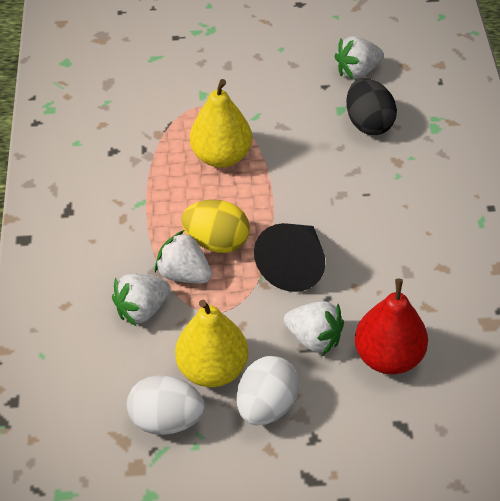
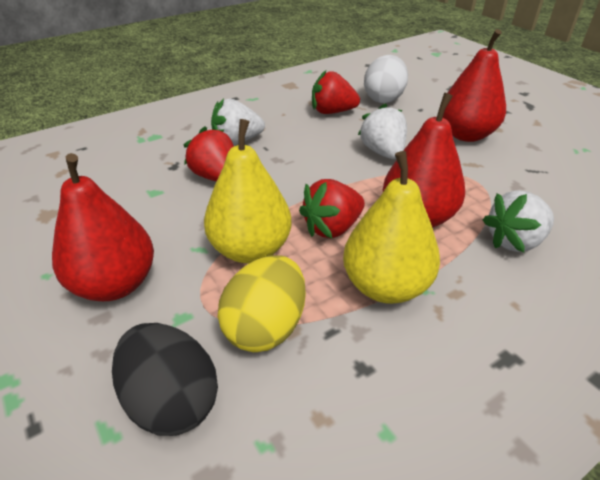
black cone: 1 -> 0
red pear: 1 -> 3
red strawberry: 0 -> 3
white egg: 2 -> 1
white strawberry: 4 -> 3

